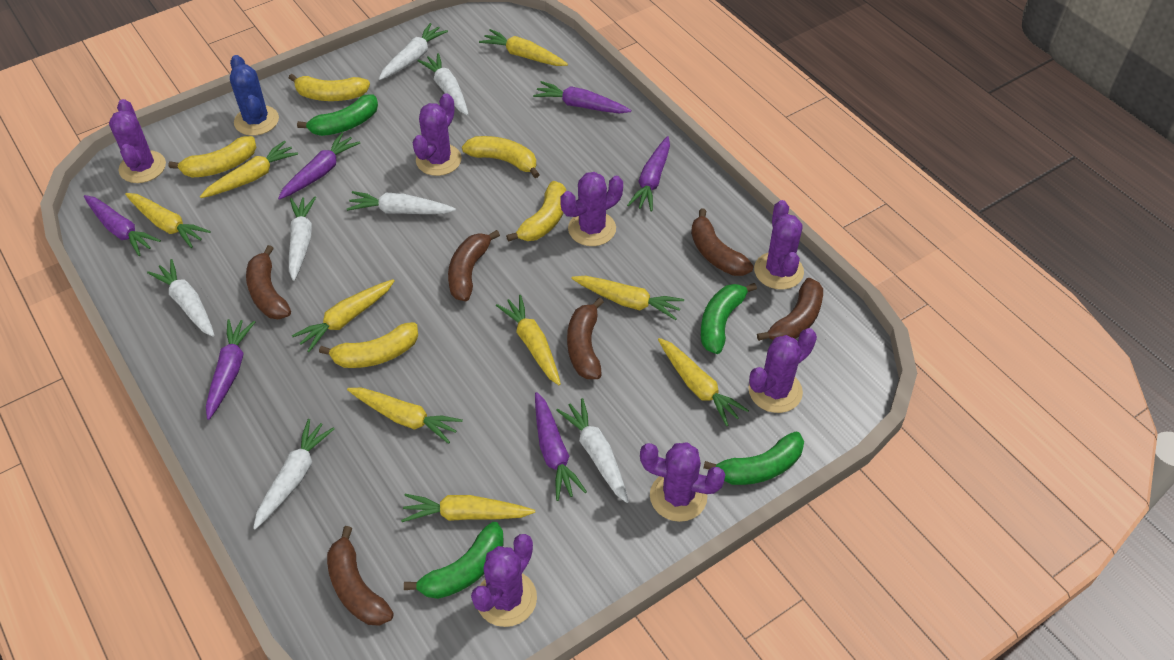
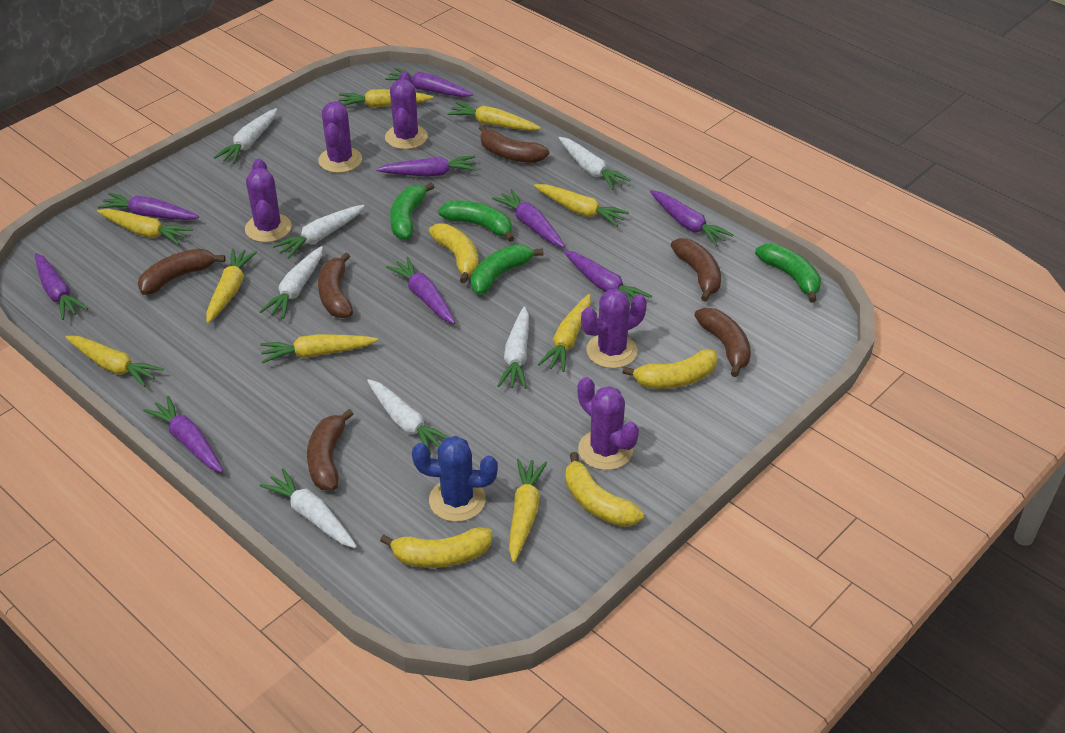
purple cactus: 7 -> 5
purple carrot: 6 -> 9
yellow banana: 5 -> 4

